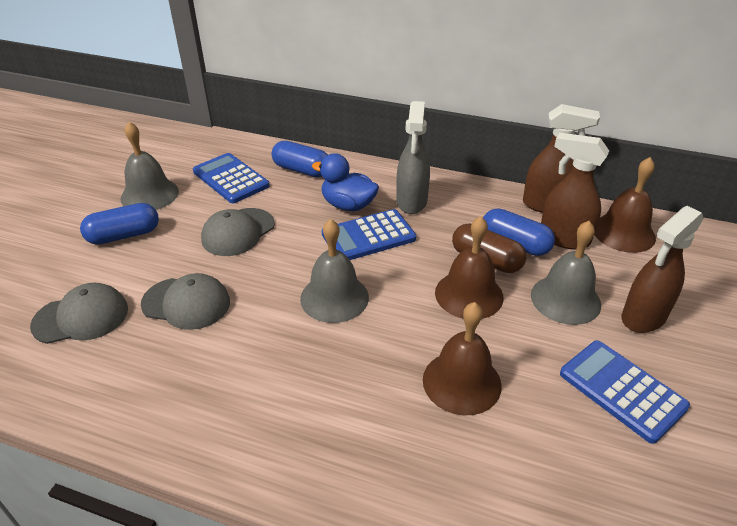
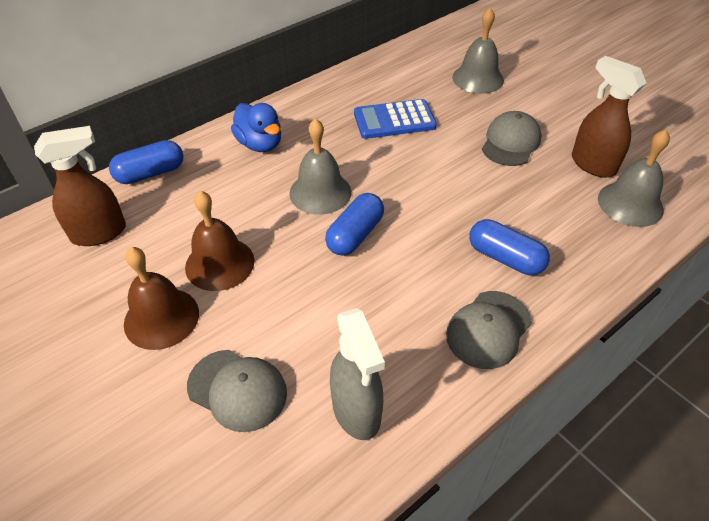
blue calculator: 3 -> 1
brown bell: 3 -> 2
brown capsule: 1 -> 0
brown spray bottle: 3 -> 2

